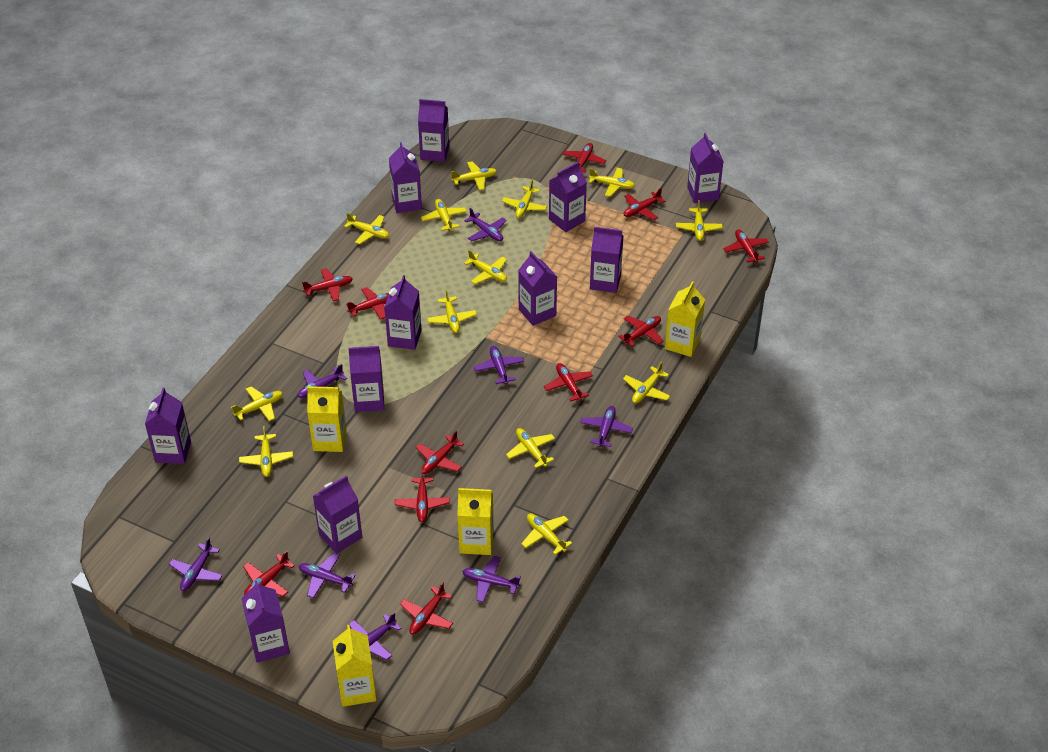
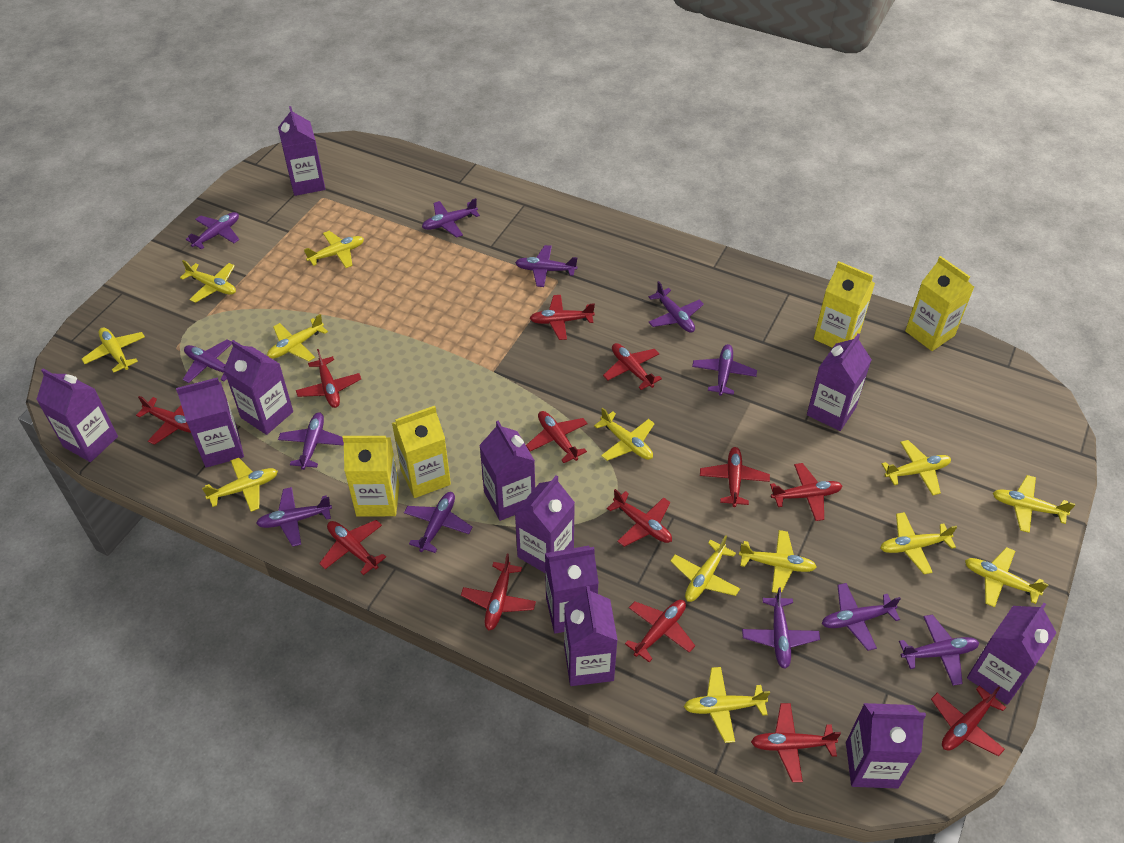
purple plane: 8 -> 12
red plane: 11 -> 13

